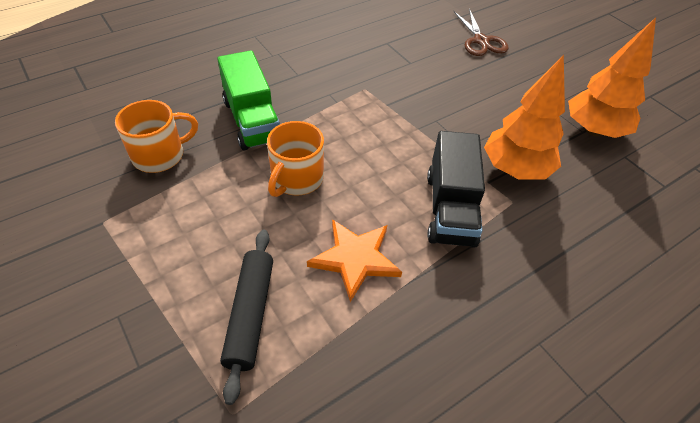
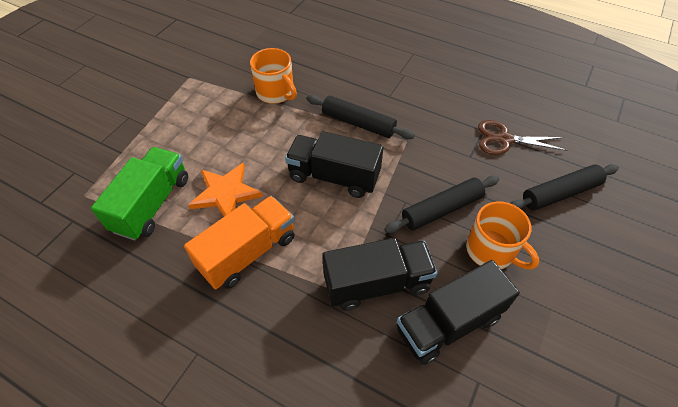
black rolling pin: 1 -> 3
black truck: 1 -> 3
orange tree: 2 -> 0
orange truck: 0 -> 1

